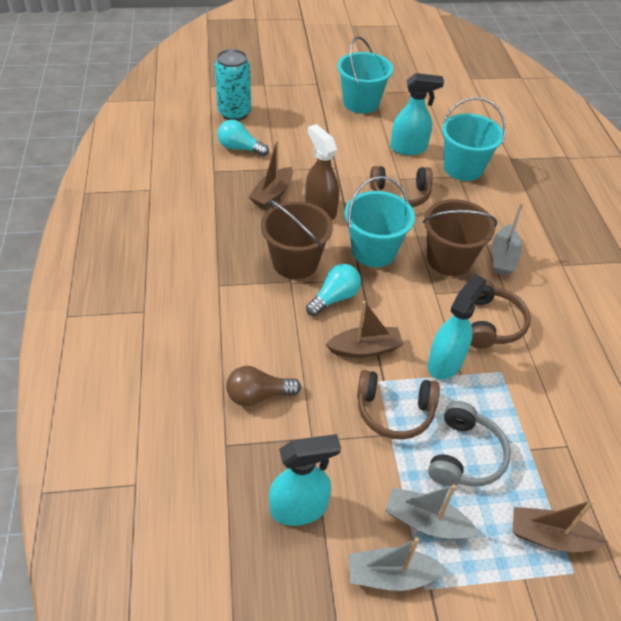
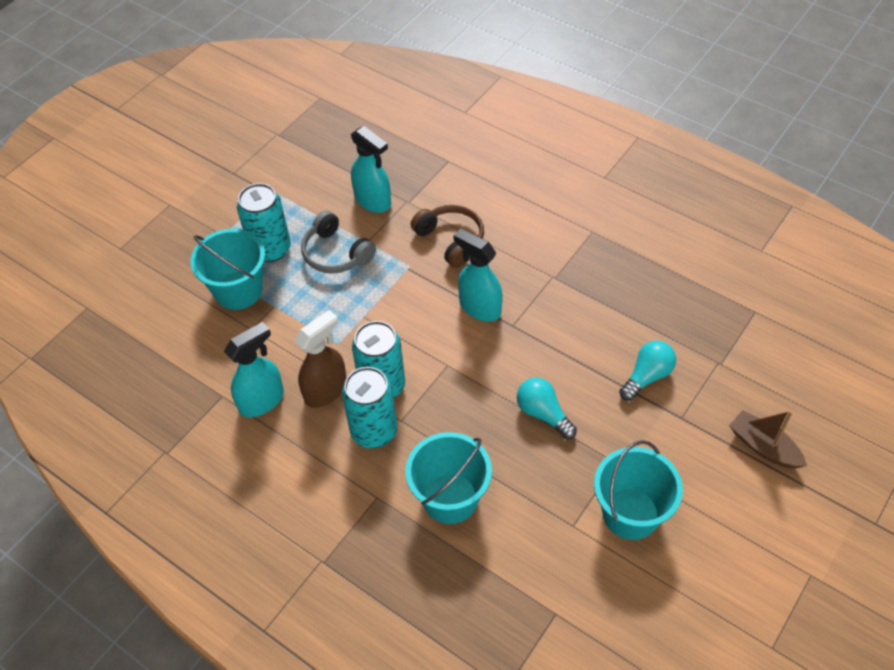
brown boat: 3 -> 1
brown bucket: 2 -> 0
brown headphones: 3 -> 1
brown light bulb: 1 -> 0
grey boat: 3 -> 0
turquoise can: 1 -> 3

